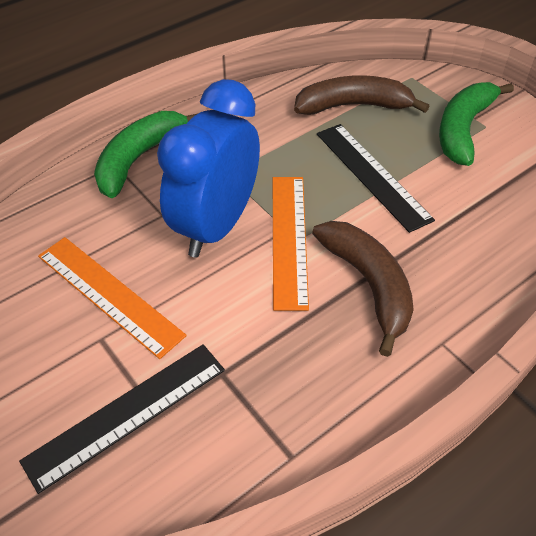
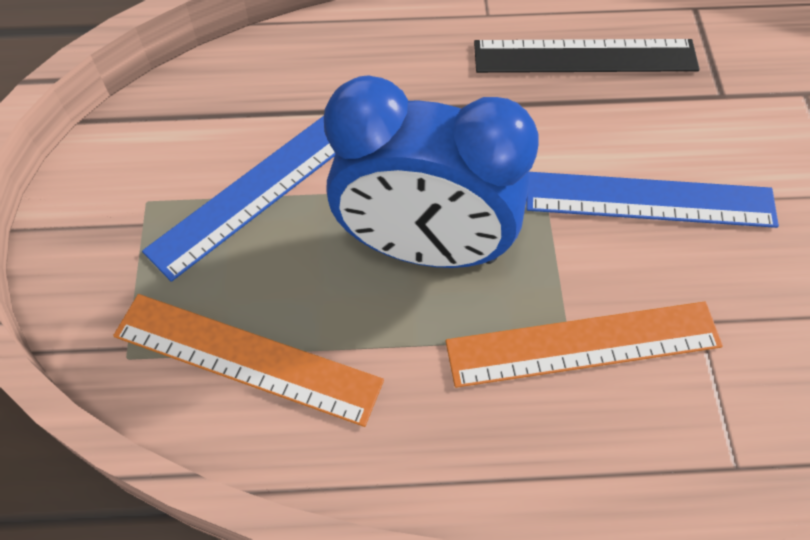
black ruler: 2 -> 1
blue ruler: 0 -> 2
brown banana: 2 -> 0
green banana: 2 -> 0

